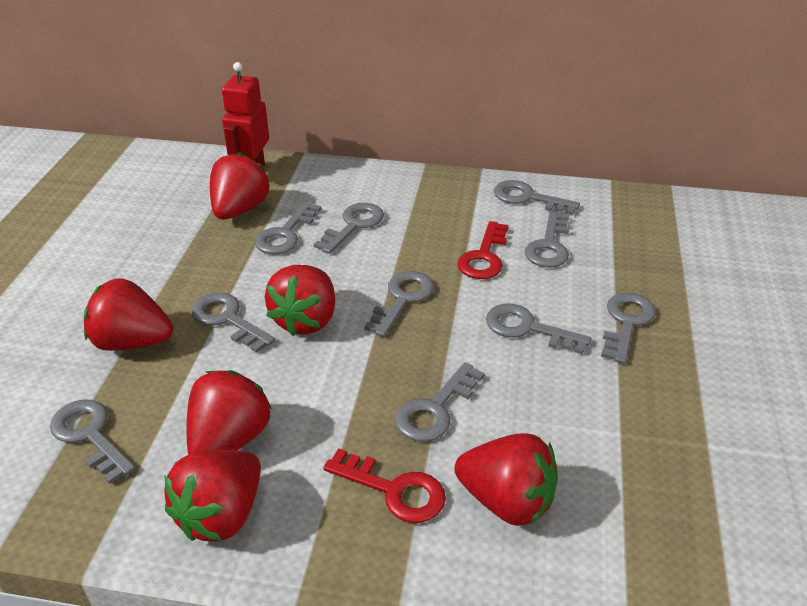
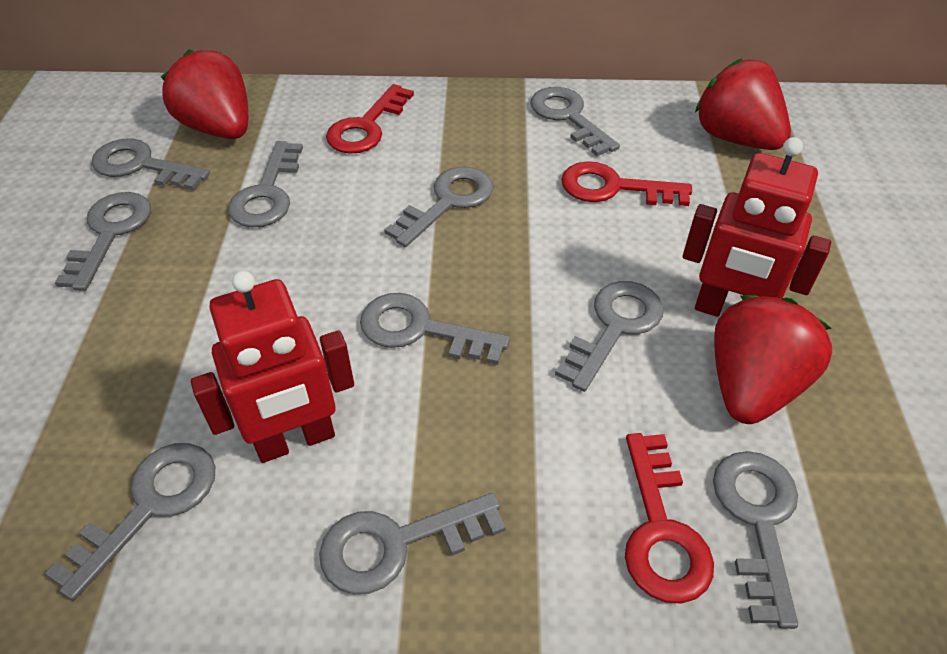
red key: 2 -> 3
red robot: 1 -> 2
red strawberry: 6 -> 3

